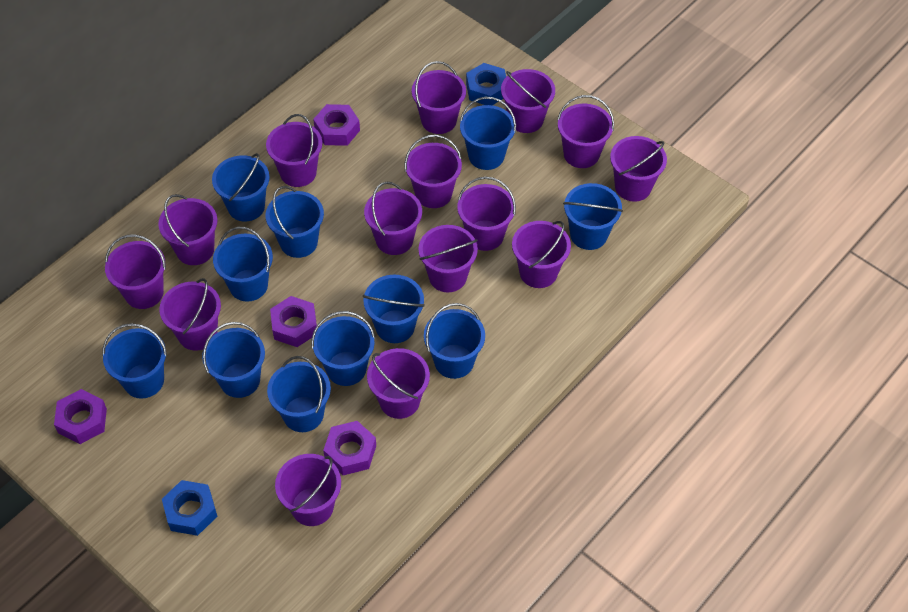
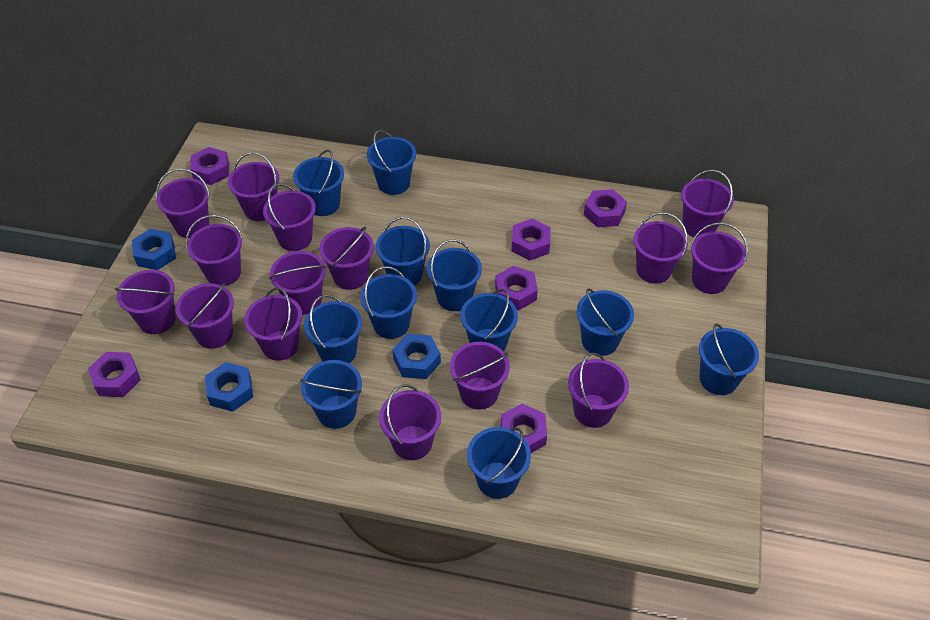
blue nut: 2 -> 3
purple nut: 4 -> 6

